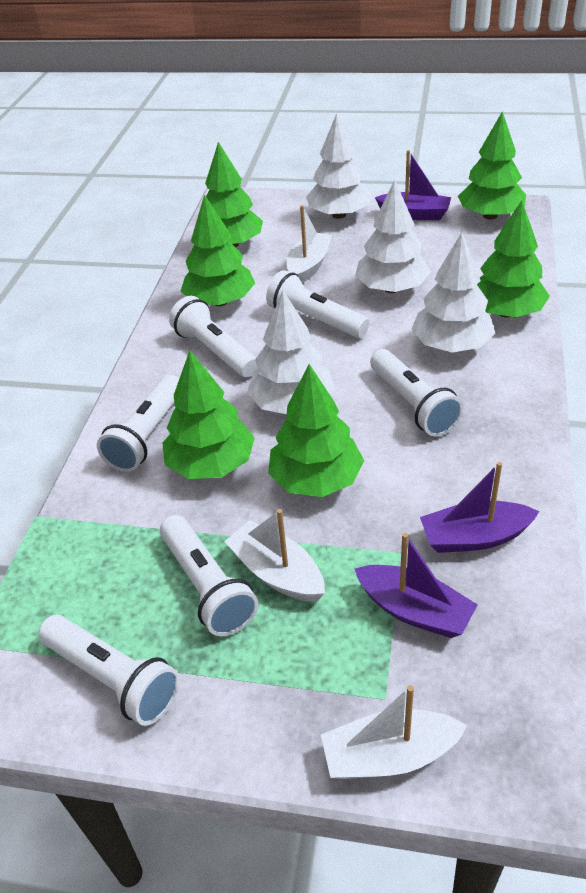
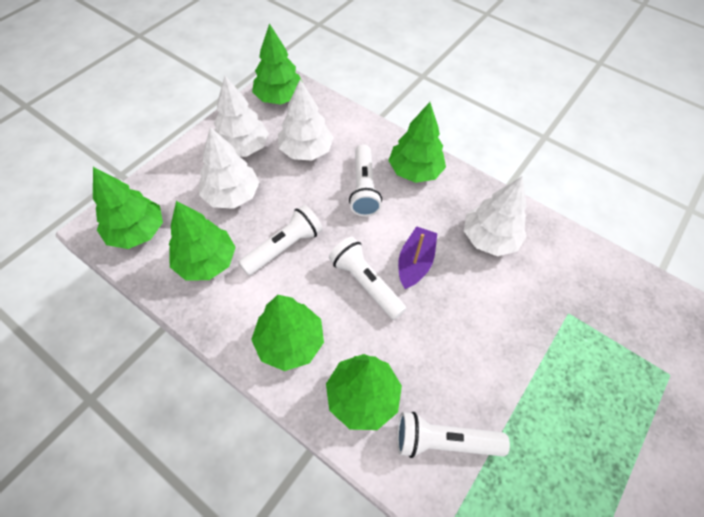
purple boat: 3 -> 1
white boat: 3 -> 0
white flashlight: 6 -> 4

